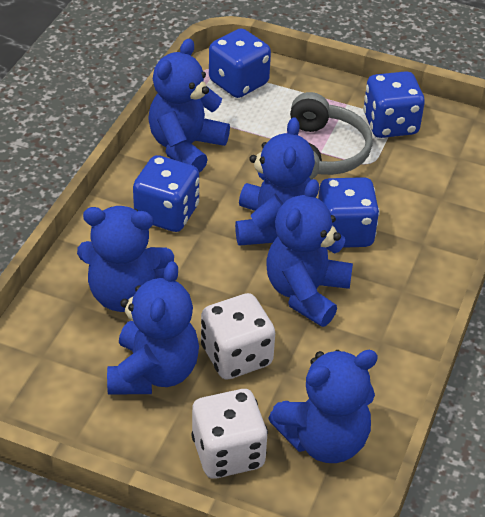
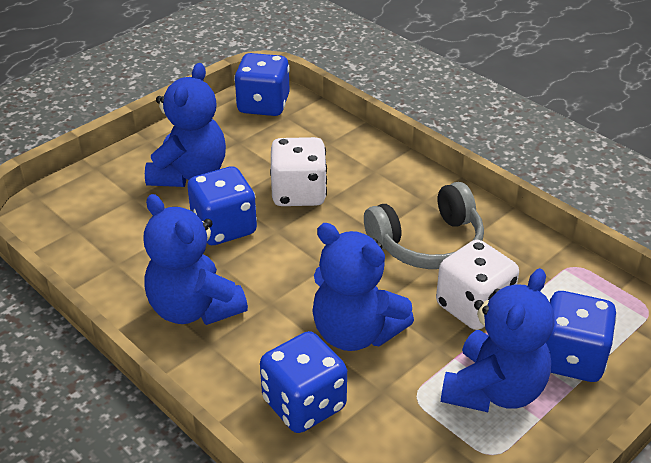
blue teddy bear: 6 -> 4

